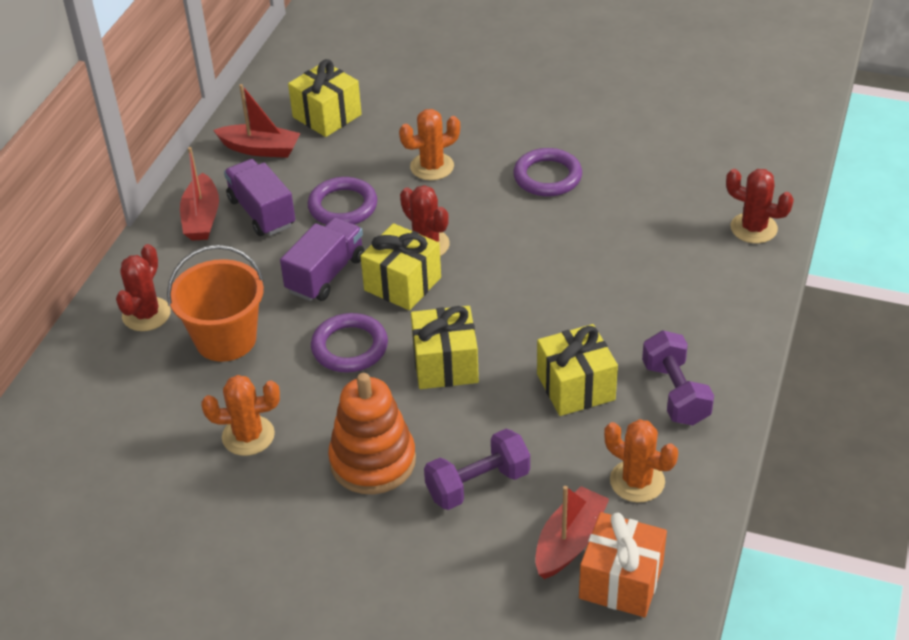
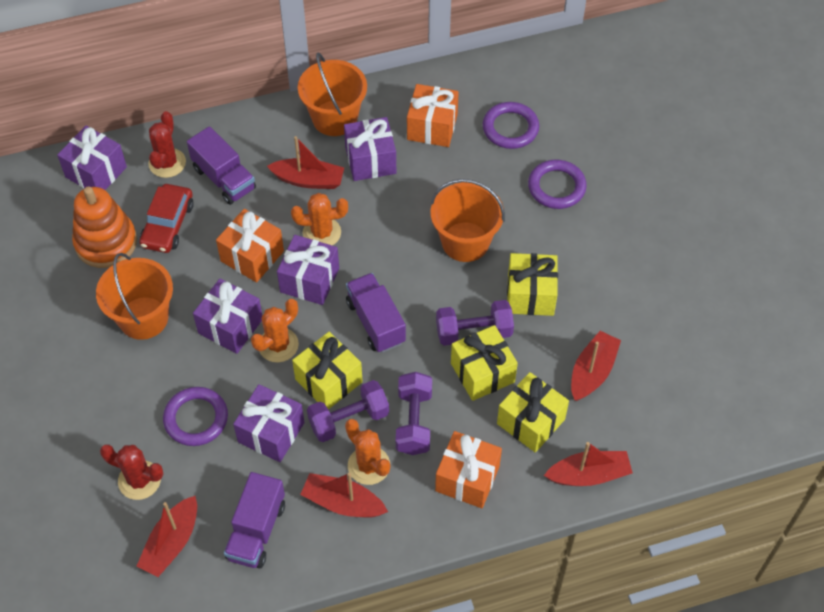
orange bucket: 1 -> 3
orange gift: 1 -> 3
purple dumbbell: 2 -> 3
purple gift: 0 -> 5
purple truck: 2 -> 3
red boat: 3 -> 5
red cactus: 3 -> 2
red car: 0 -> 1

